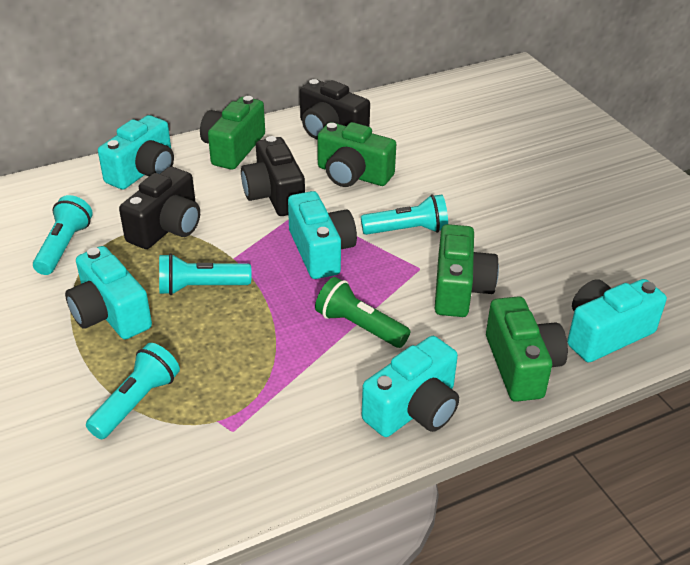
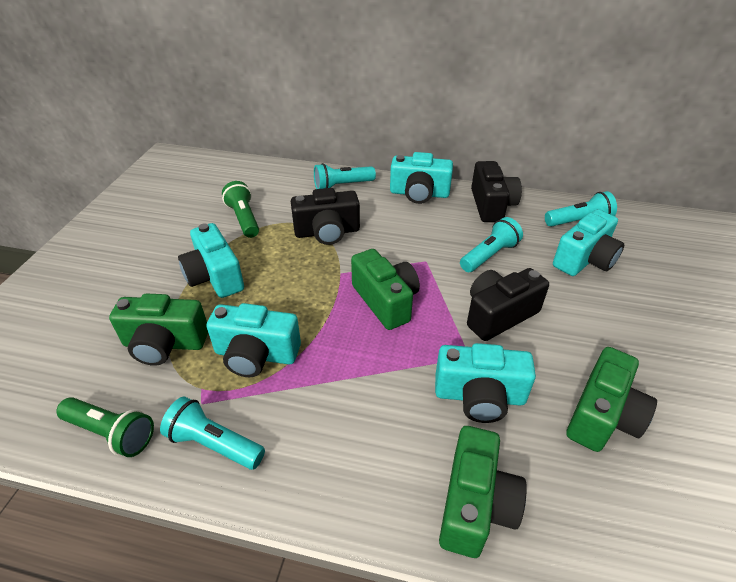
green flashlight: 1 -> 2

